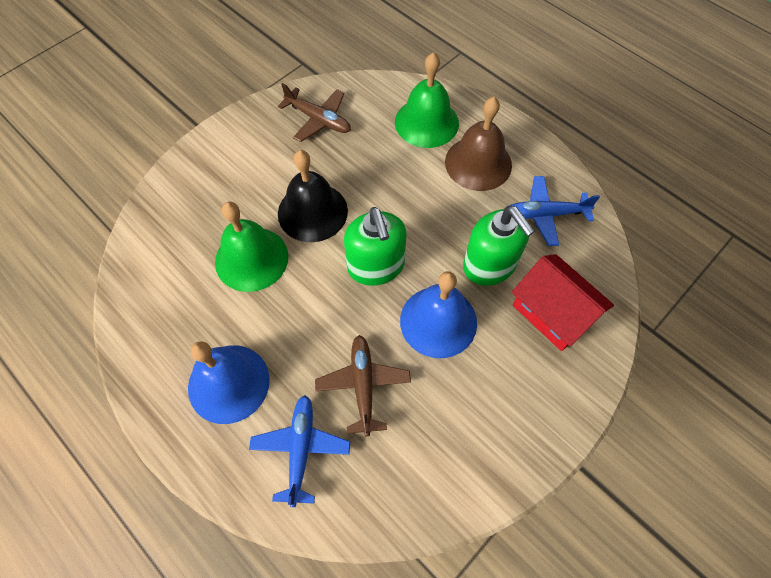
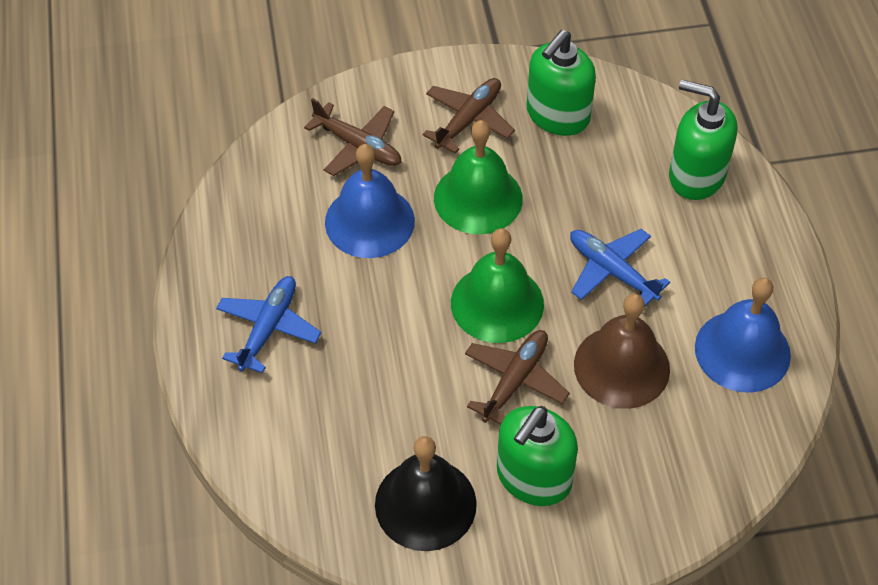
brown plane: 2 -> 3
green soap dispenser: 2 -> 3
red house: 1 -> 0

